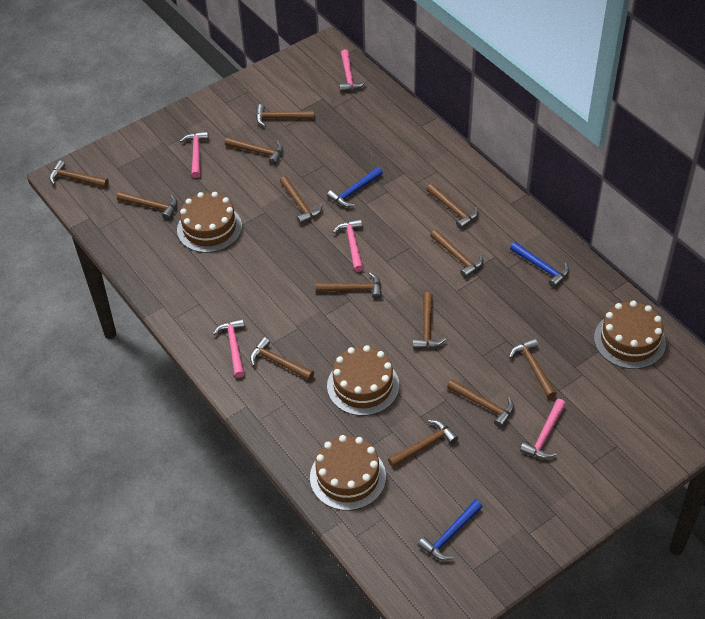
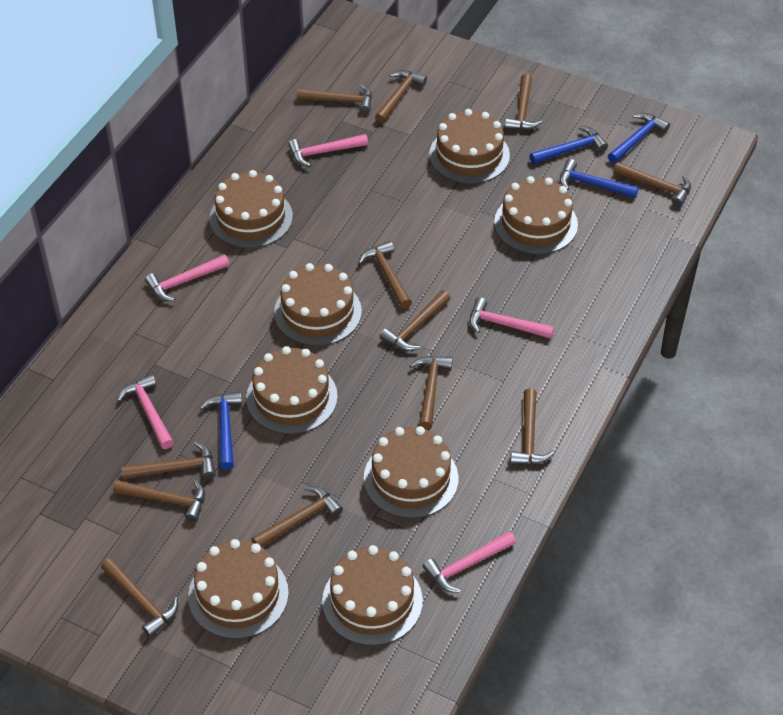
blue hammer: 3 -> 4
brown cake: 4 -> 8
brown hammer: 13 -> 12

